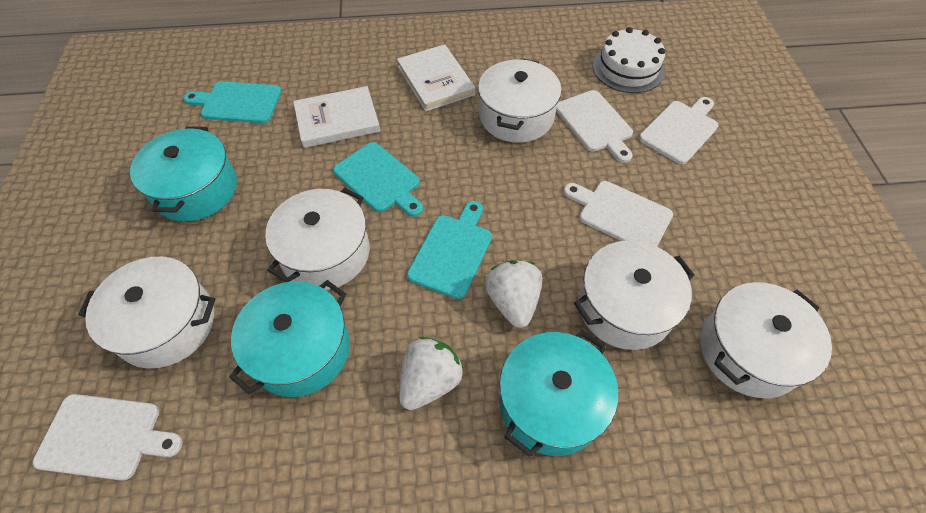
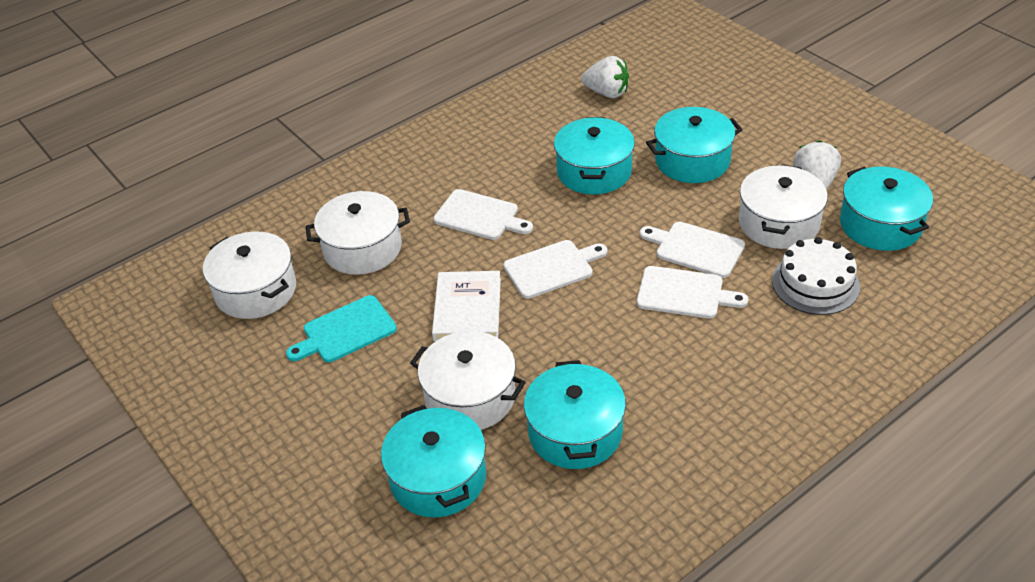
turquoise cutting board: 3 -> 1
turquoise pot: 3 -> 5
white book: 2 -> 1
white pot: 5 -> 4

